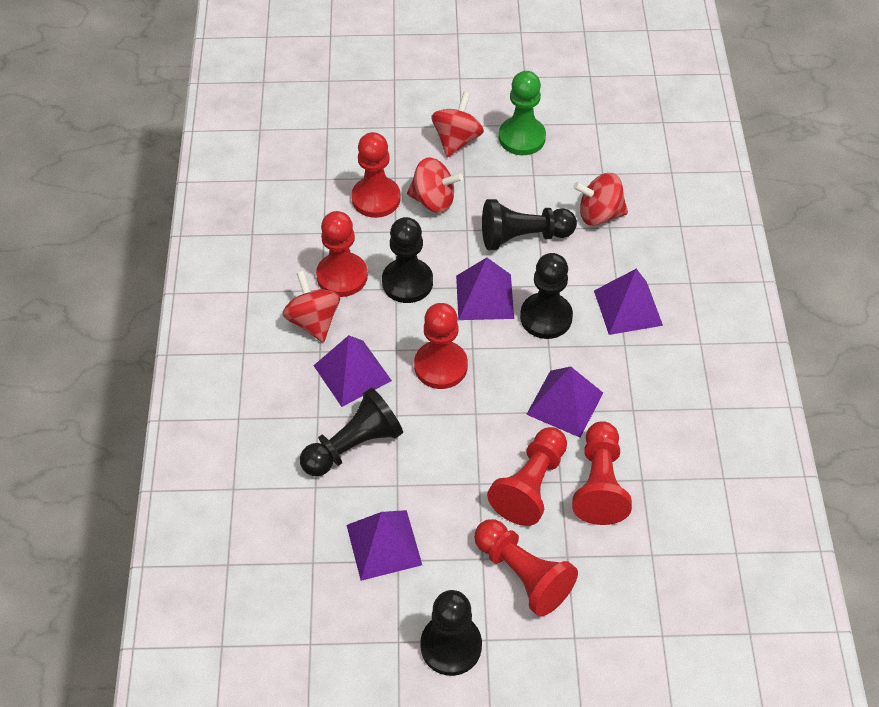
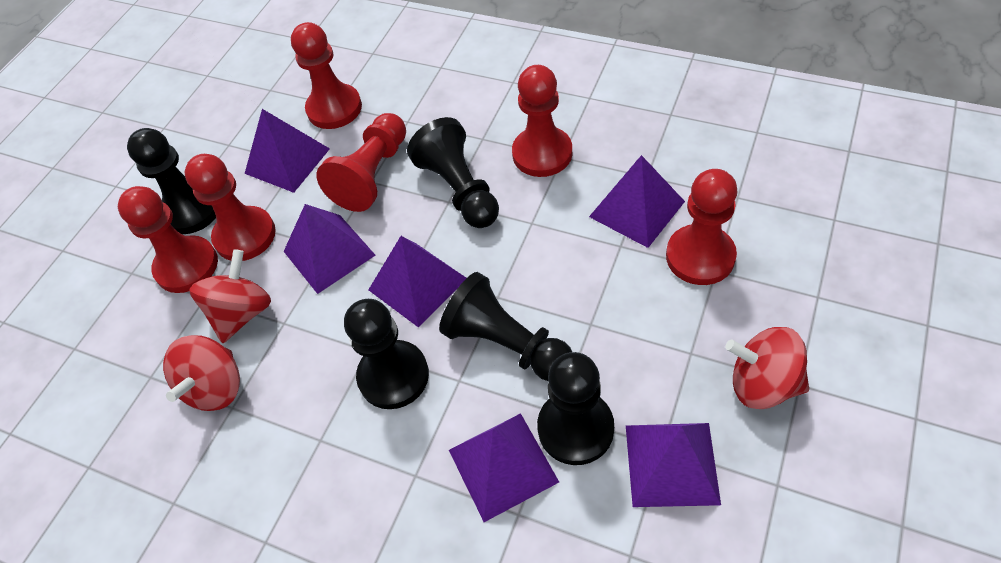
green pawn: 1 -> 0
purple pyramid: 5 -> 6
red spinning top: 4 -> 3

